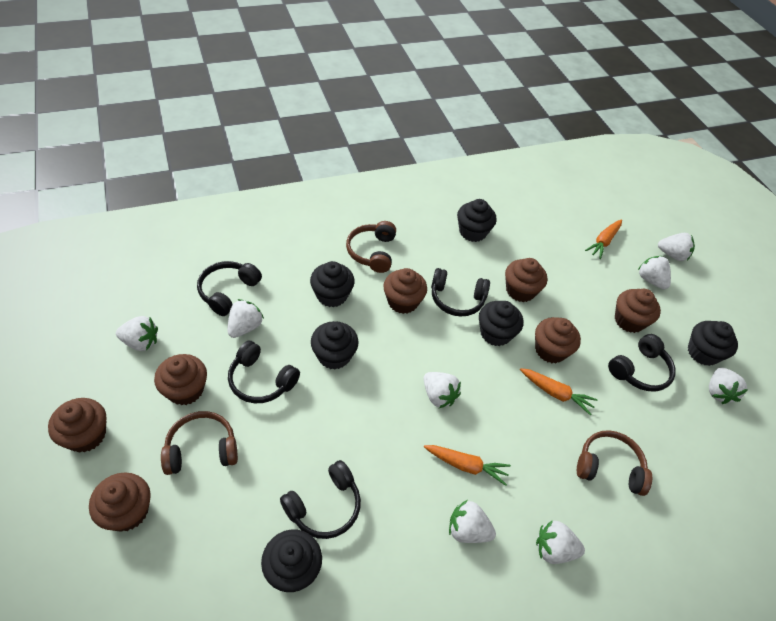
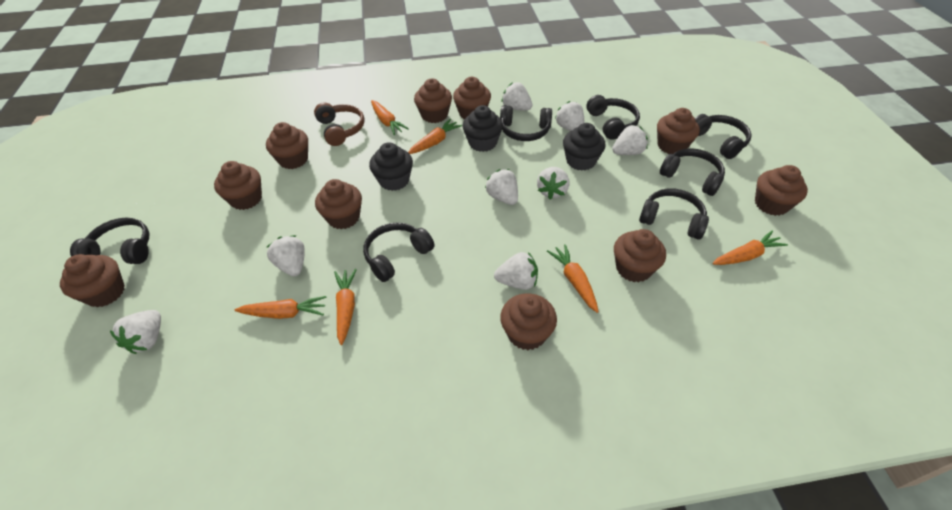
black cupcake: 6 -> 3
black headphones: 5 -> 7
brown cupcake: 7 -> 10
brown headphones: 3 -> 1
orange carrot: 3 -> 6

